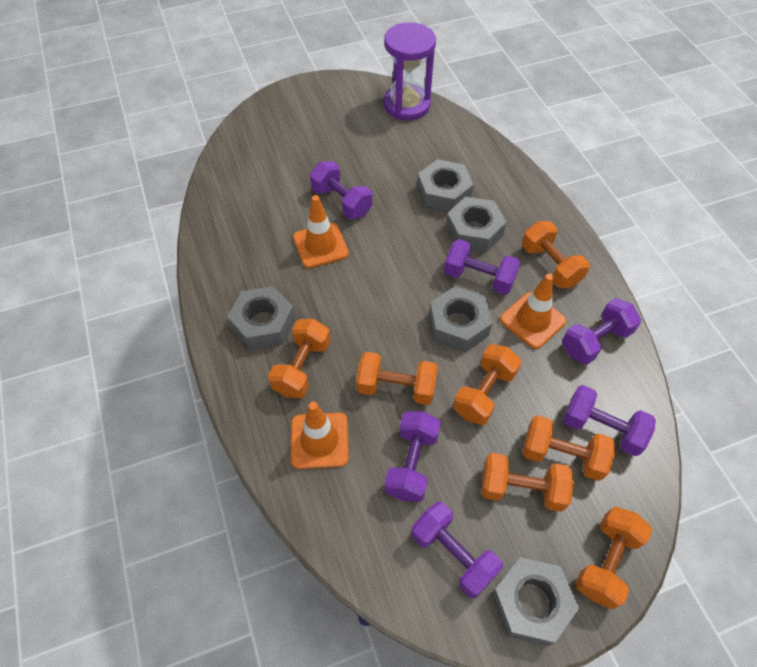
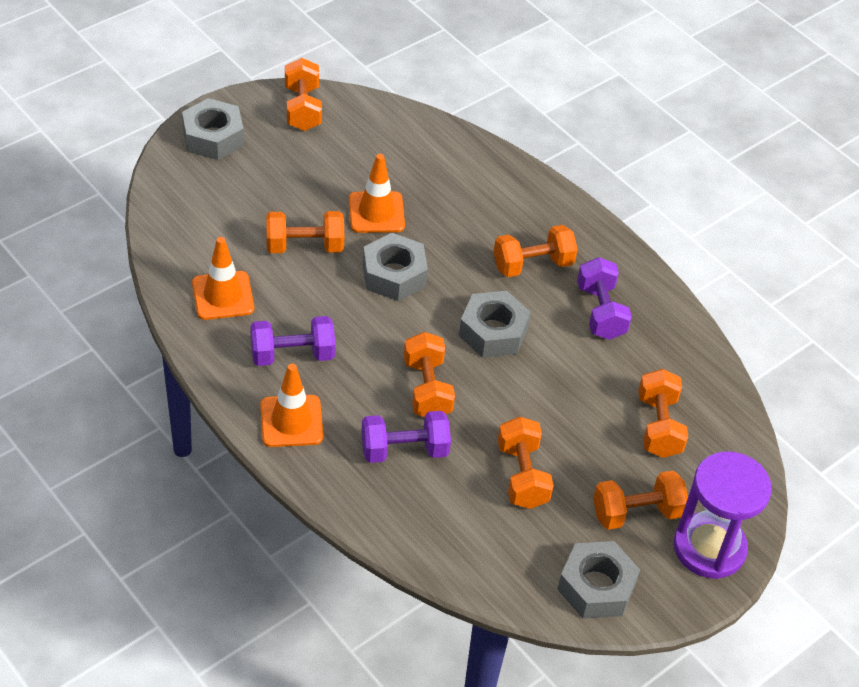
grey nut: 5 -> 4
purple dumbbell: 6 -> 3

